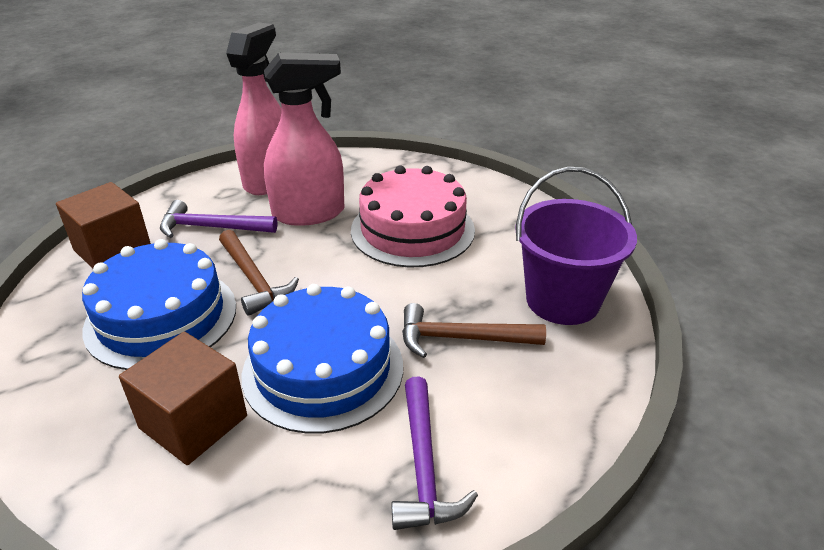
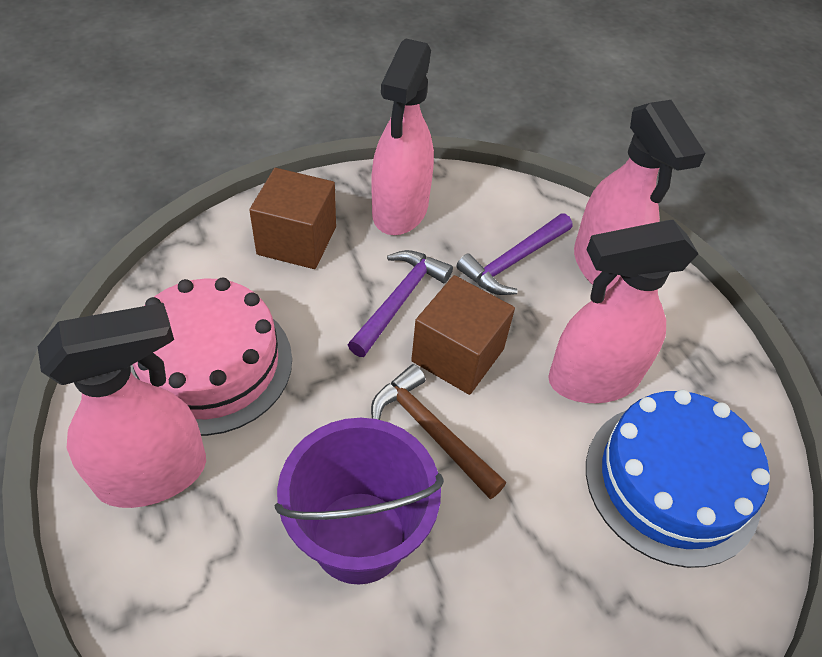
blue cake: 2 -> 1
brown hammer: 2 -> 1
pink spray bottle: 2 -> 4

